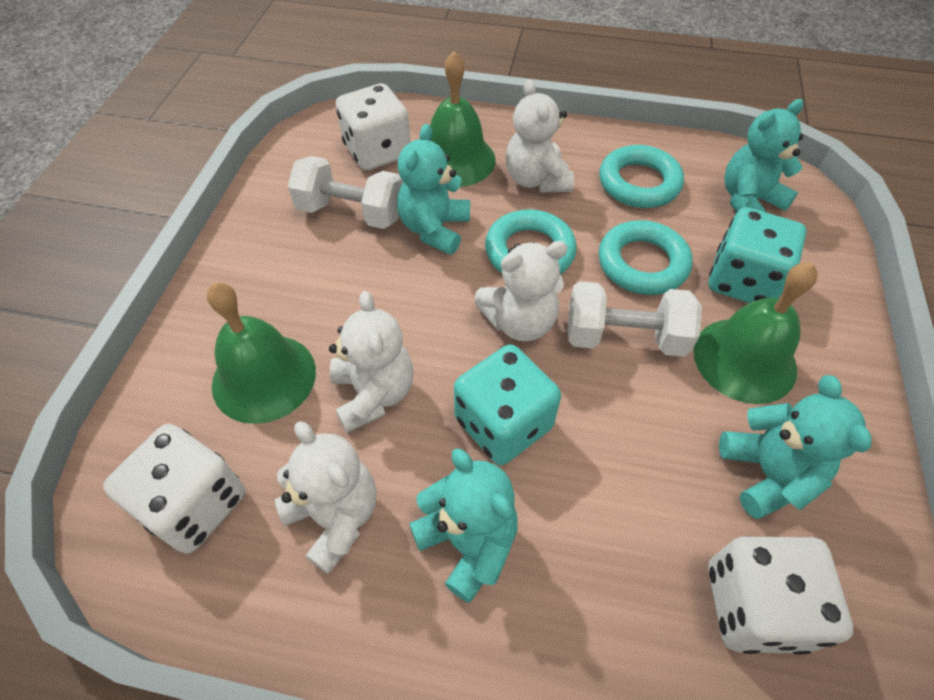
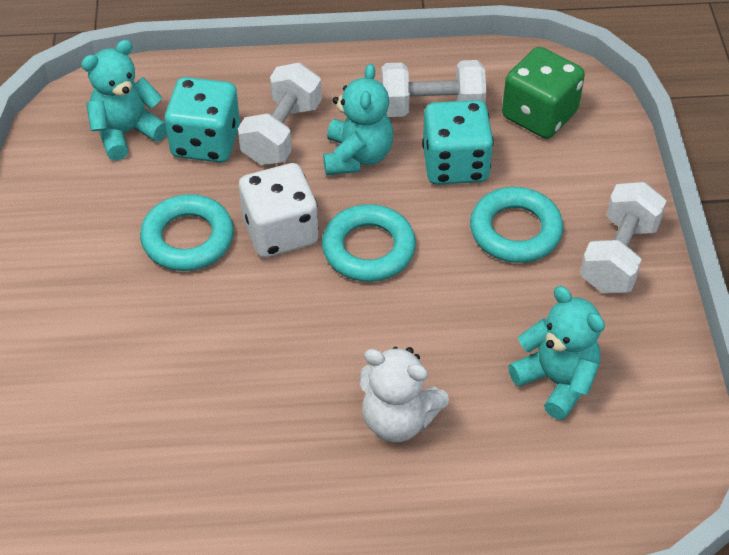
green bell: 3 -> 0
green dice: 0 -> 1
turquoise teddy bear: 4 -> 3
white dice: 3 -> 1
white dumbbell: 2 -> 3
white teddy bear: 4 -> 1

